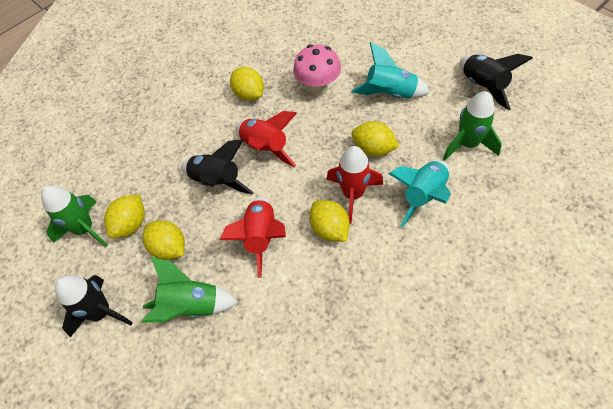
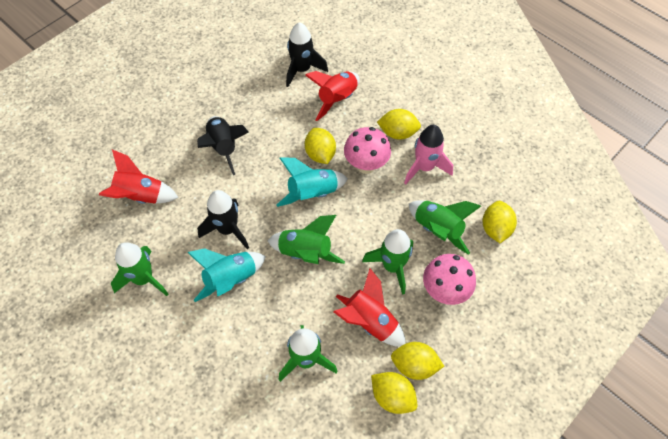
green rocket: 3 -> 5
pink mushroom: 1 -> 2
pink rocket: 0 -> 1

